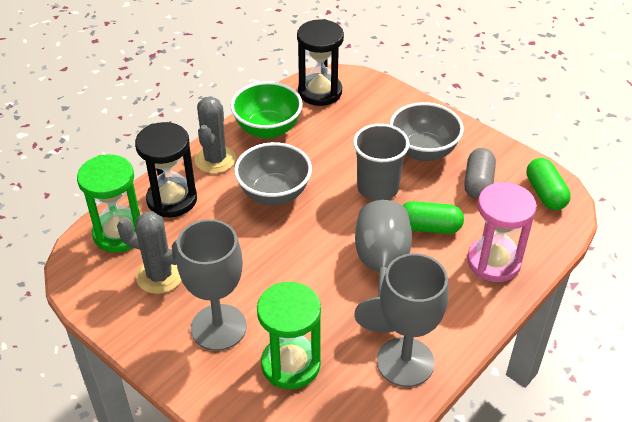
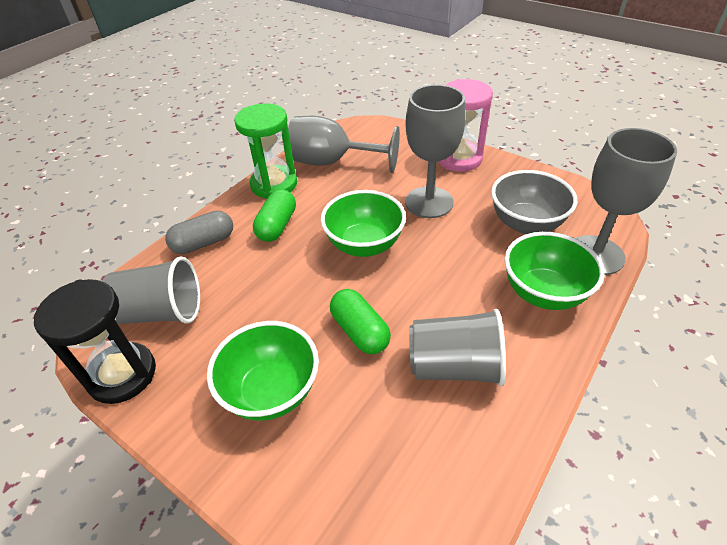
black hourglass: 2 -> 1
green bowl: 1 -> 3
green hourglass: 2 -> 1
grey bowl: 2 -> 1
grey cactus: 2 -> 0
grey cup: 1 -> 2

